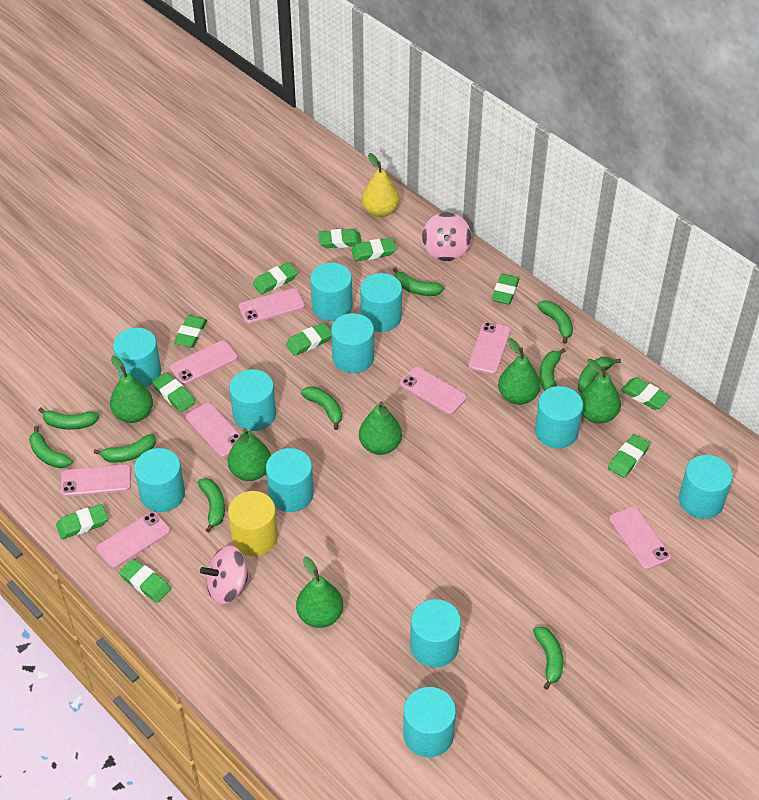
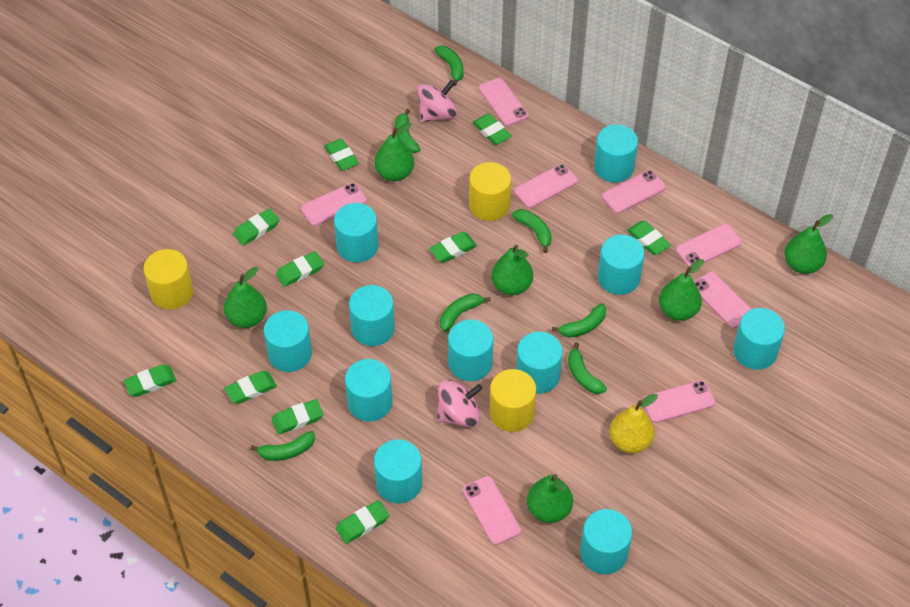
green banana: 10 -> 7
green eraser: 11 -> 10
yellow cylinder: 1 -> 3

